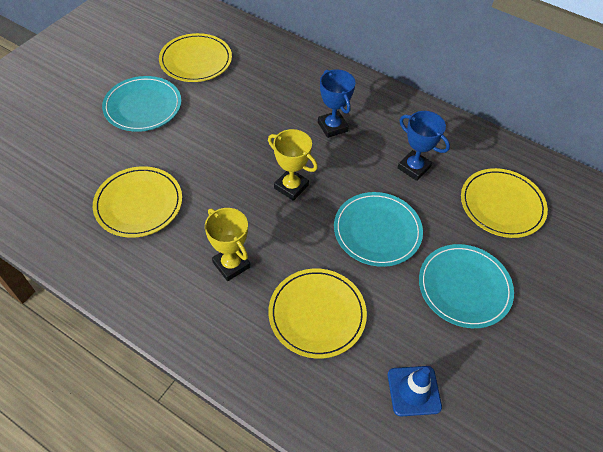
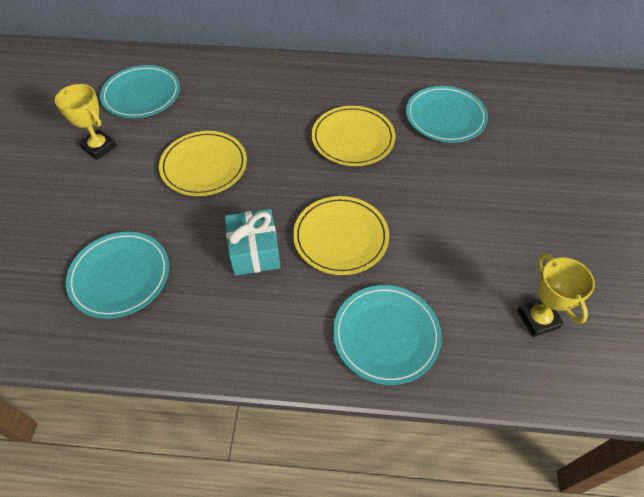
blue traffic cone: 1 -> 0
blue trophy: 2 -> 0
turquoise gift: 0 -> 1
turquoise plate: 3 -> 4
yellow plate: 4 -> 3

